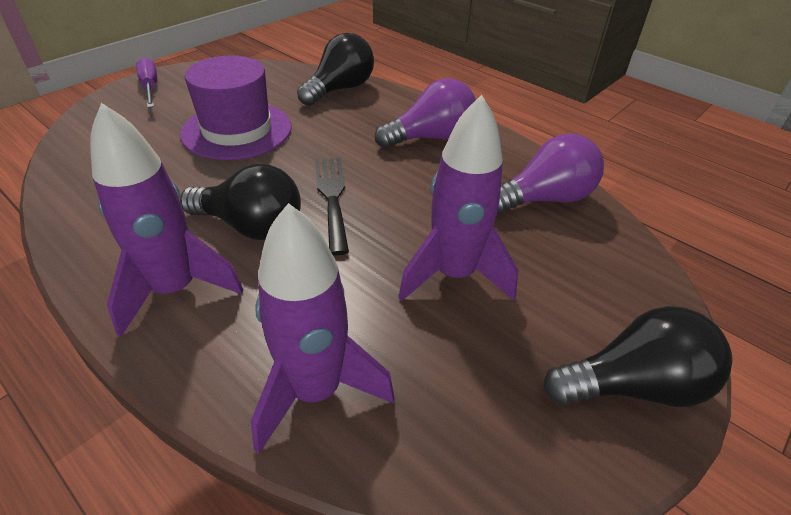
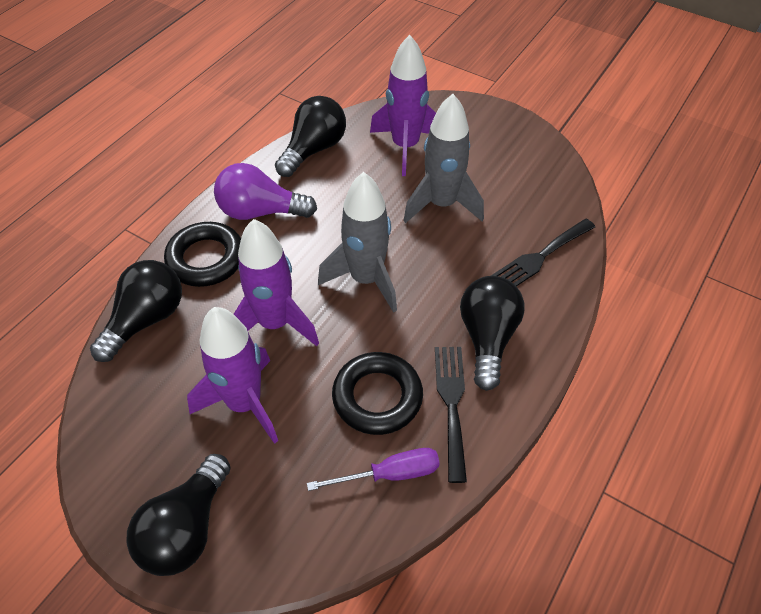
black fork: 1 -> 2
black light bulb: 3 -> 4
black ring: 0 -> 2
grey rocket: 0 -> 2
purple hat: 1 -> 0
purple light bulb: 2 -> 1

